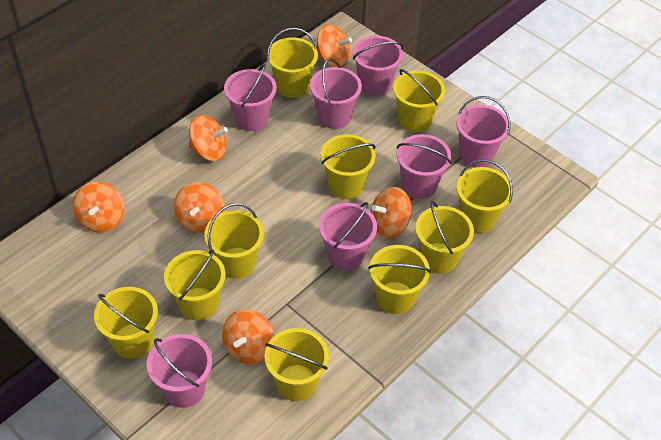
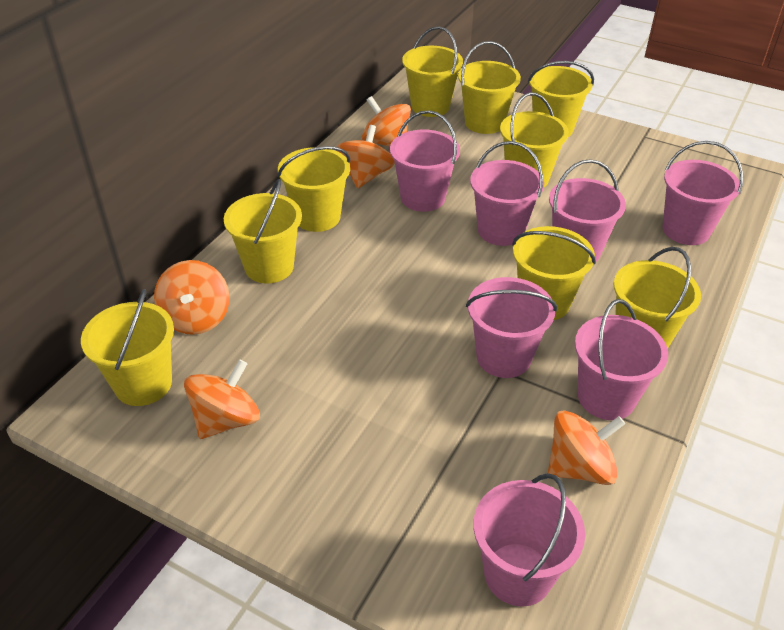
orange spinning top: 6 -> 5
yellow bucket: 10 -> 9

